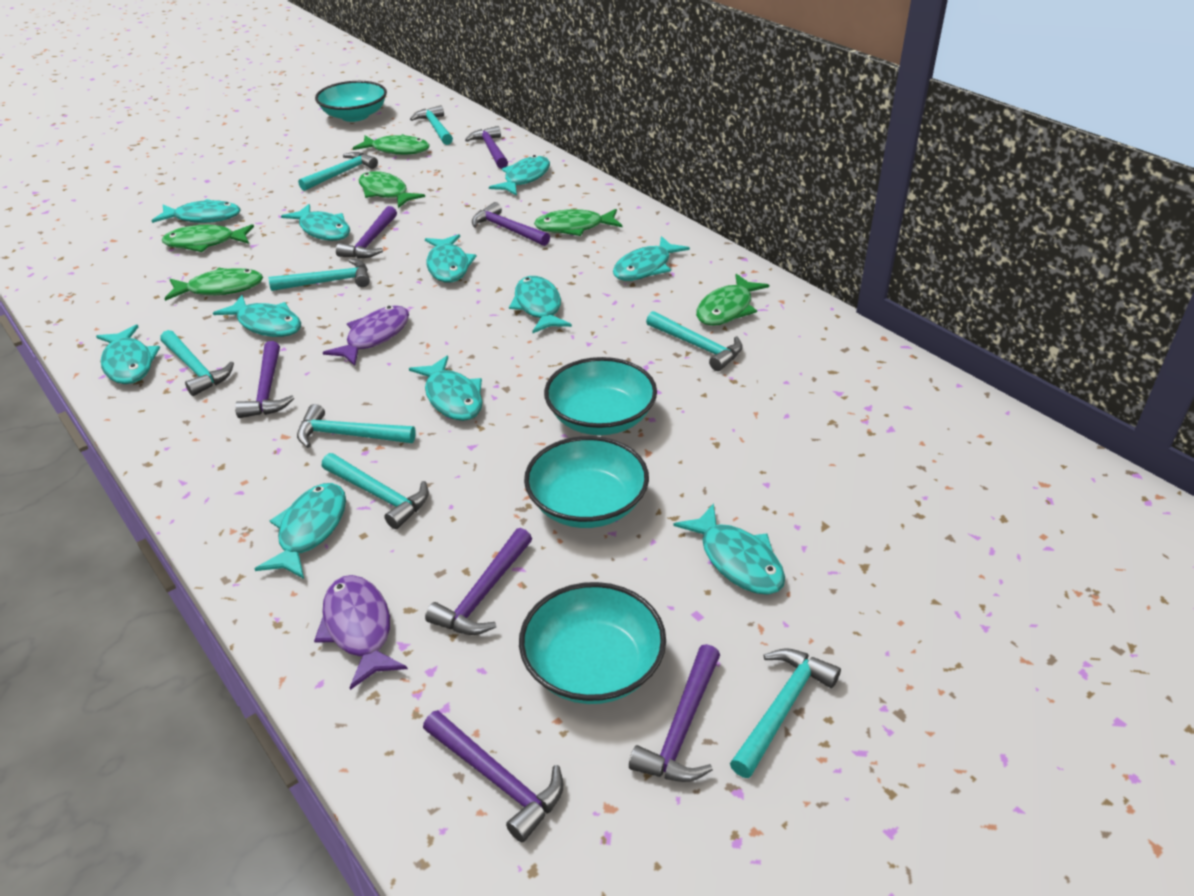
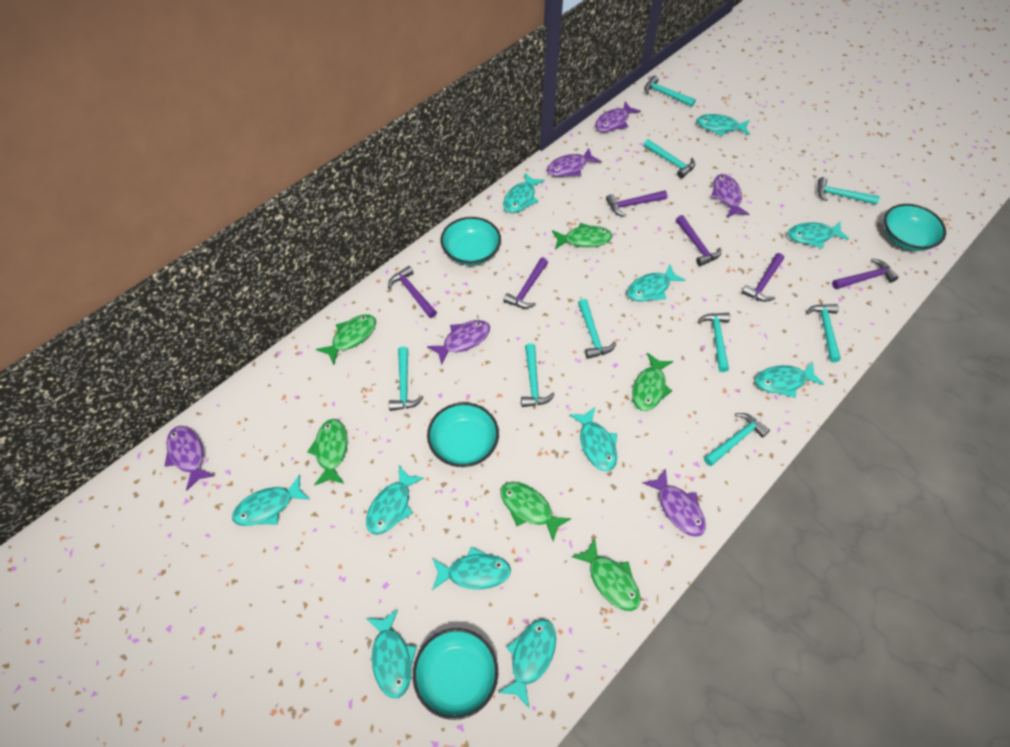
purple fish: 2 -> 6
purple hammer: 7 -> 6
turquoise hammer: 8 -> 9

